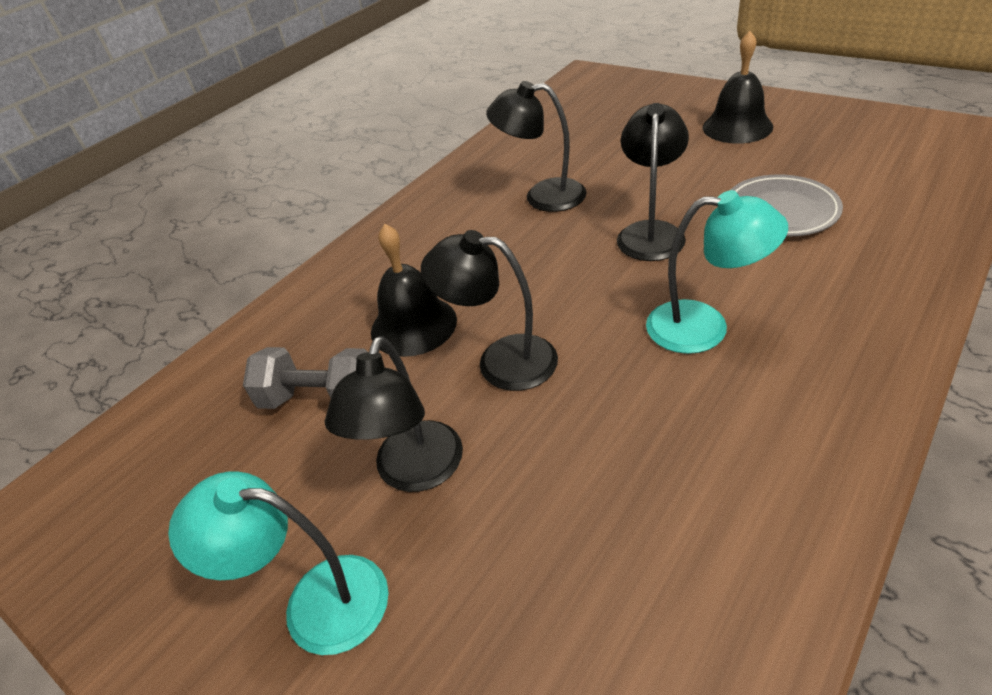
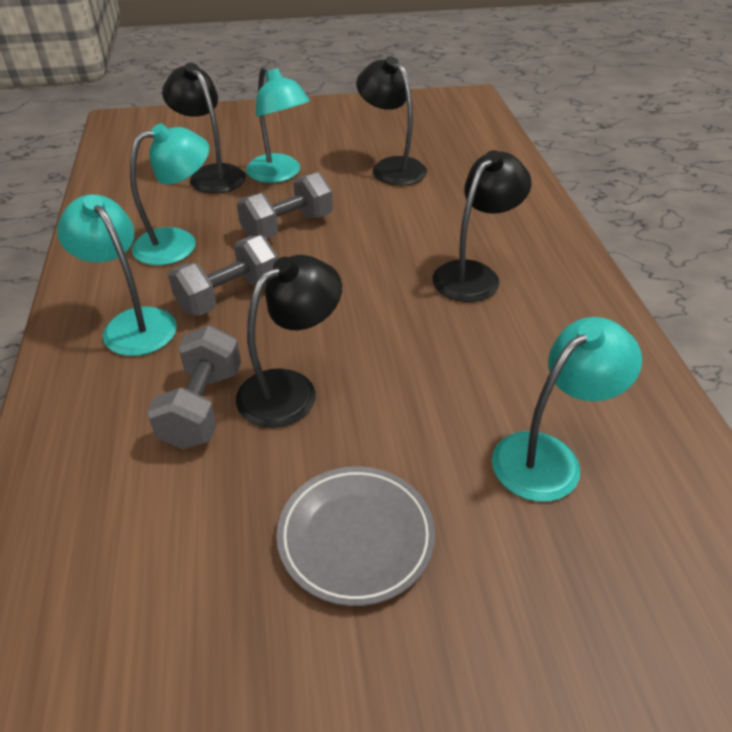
black bell: 2 -> 0
grey dumbbell: 1 -> 3
turquoise lamp: 2 -> 4

